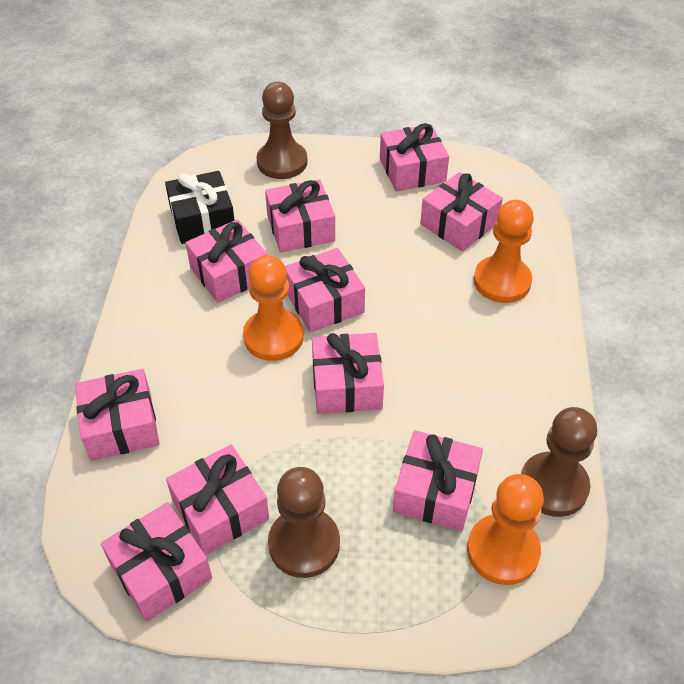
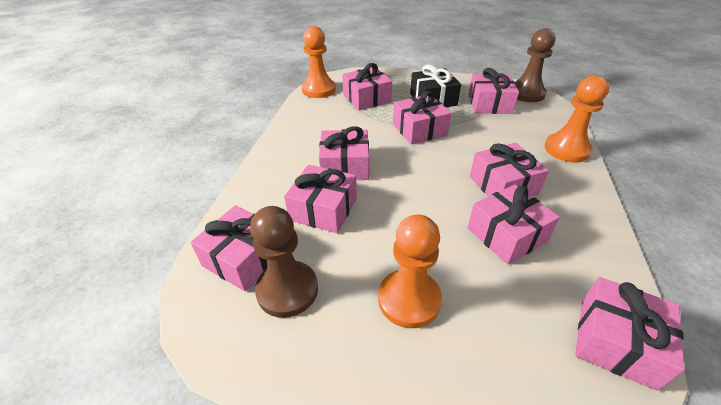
brown pawn: 3 -> 2
pink gift: 10 -> 9

